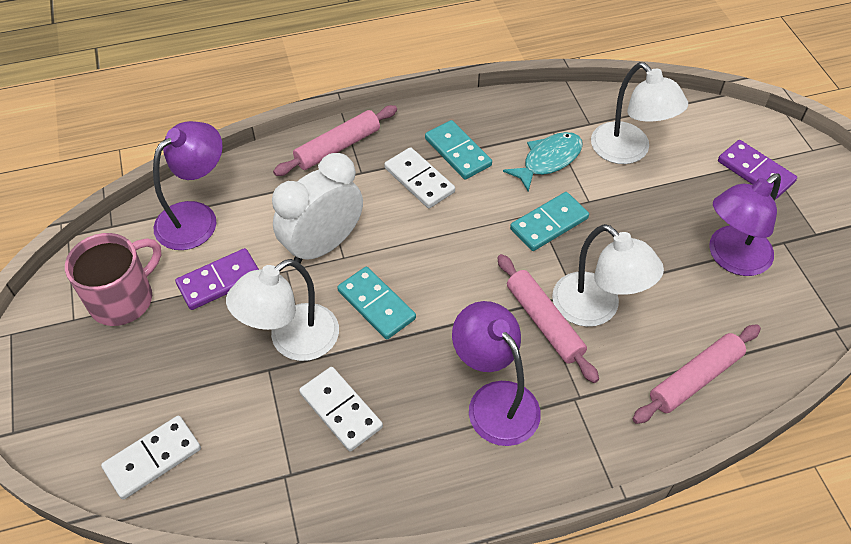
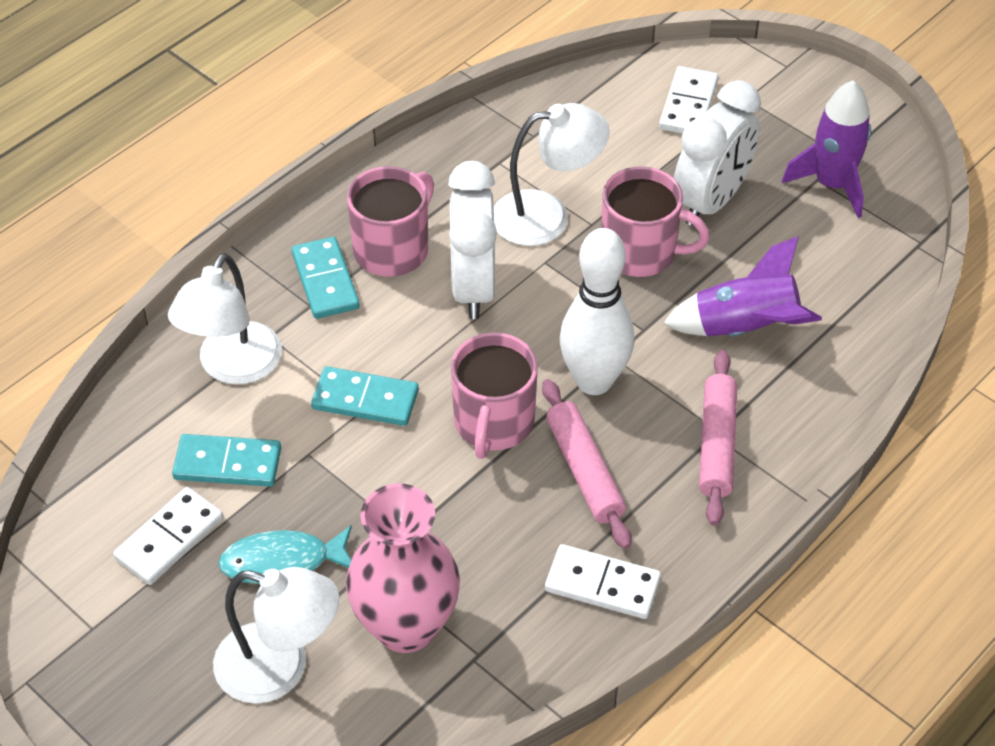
pink mug: 1 -> 3
pink rolling pin: 3 -> 2
pink vase: 0 -> 1
purple domino: 2 -> 0
purple lamp: 3 -> 0
purple rocket: 0 -> 2
white bowling pin: 0 -> 1
white clock: 1 -> 2

